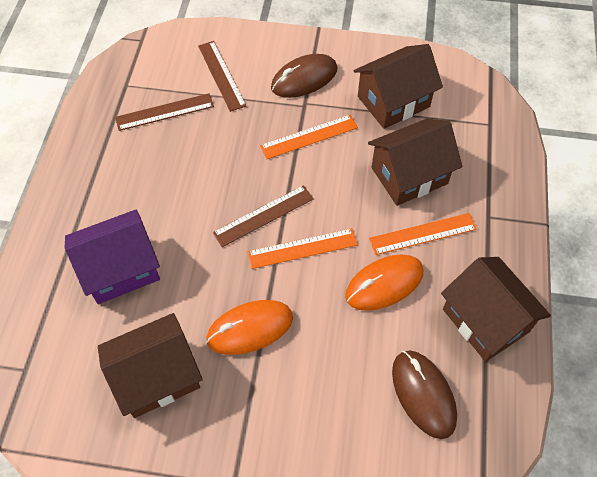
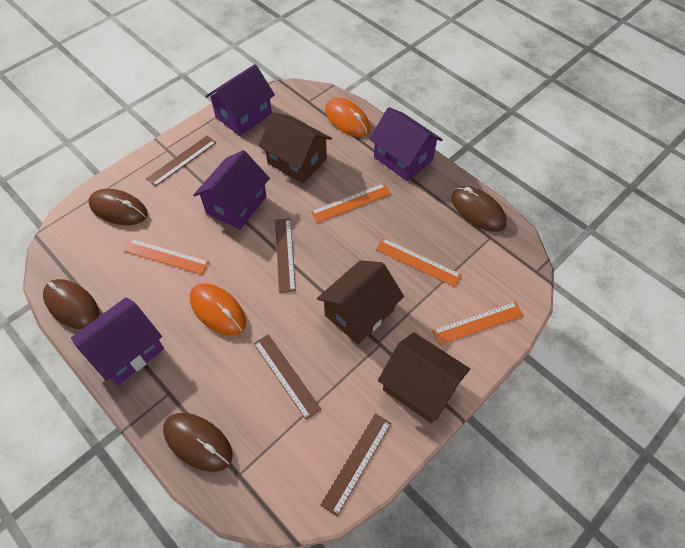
brown house: 4 -> 3
brown mouse: 2 -> 4
brown ruler: 3 -> 4
orange ruler: 3 -> 4
purple house: 1 -> 4

